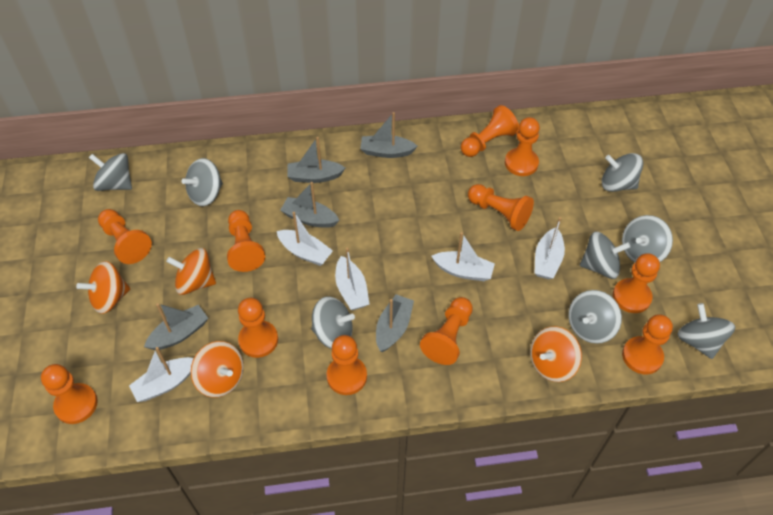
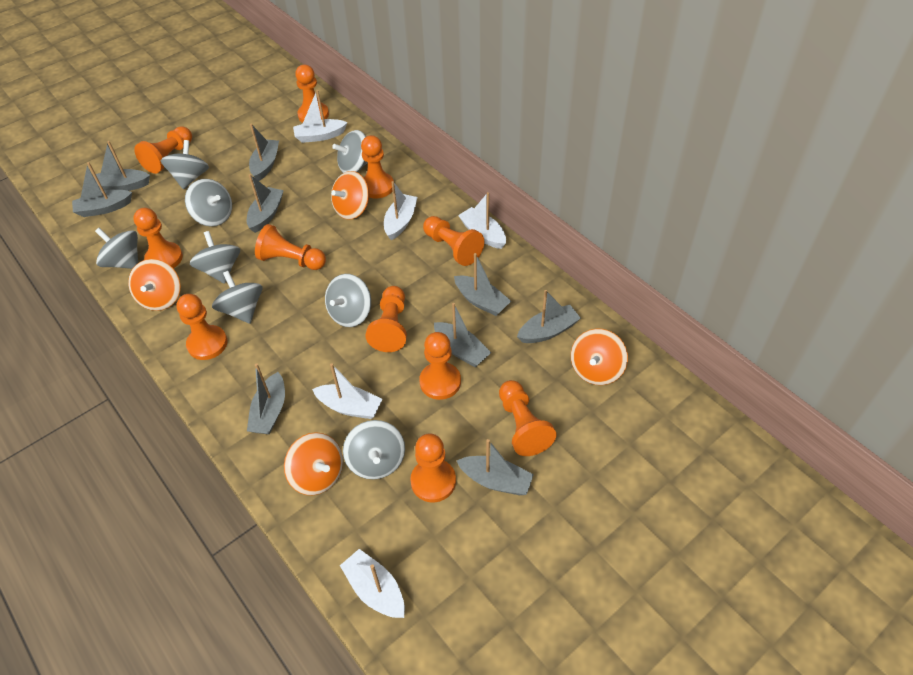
grey boat: 5 -> 9

